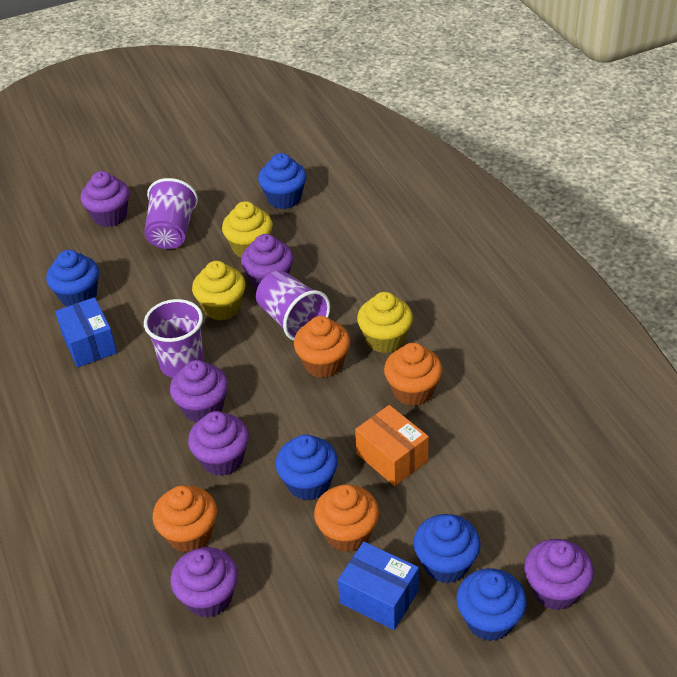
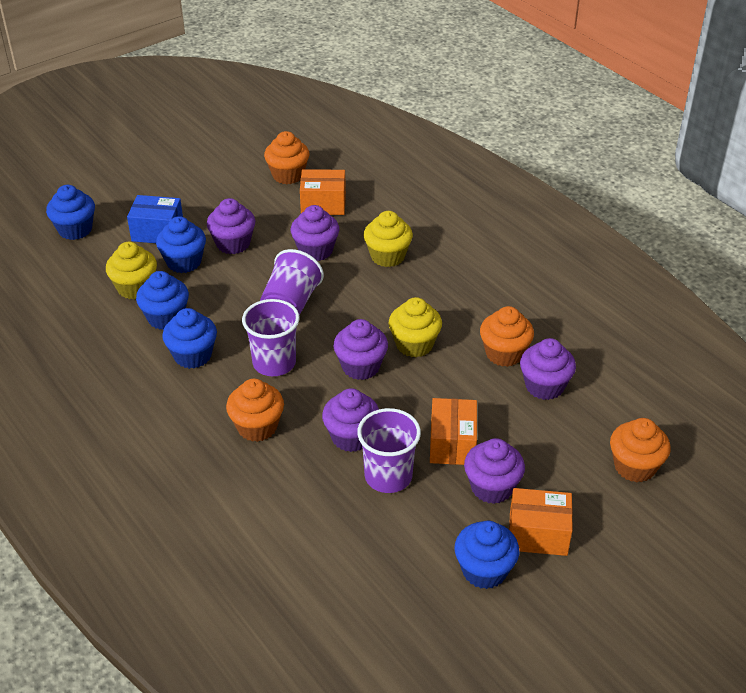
blue box: 2 -> 1
orange box: 1 -> 3

